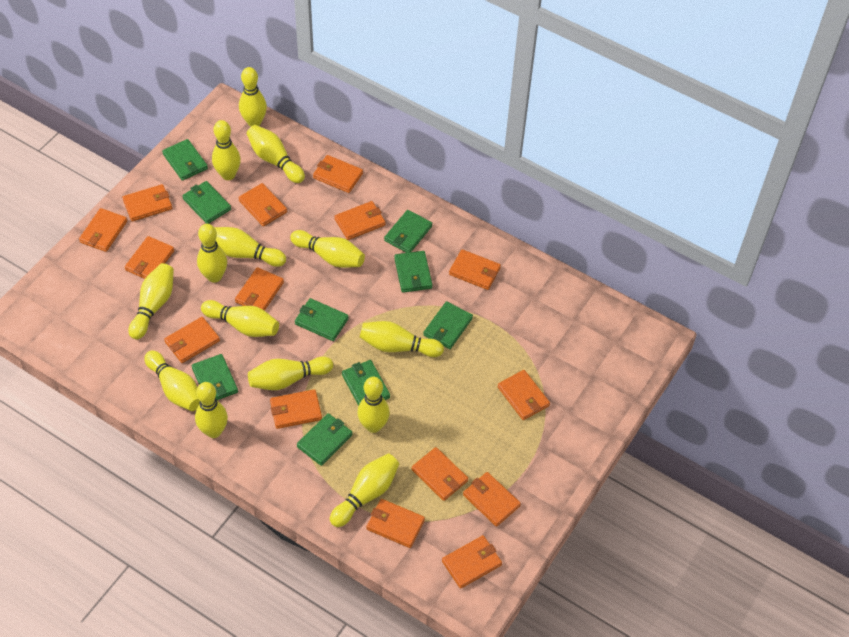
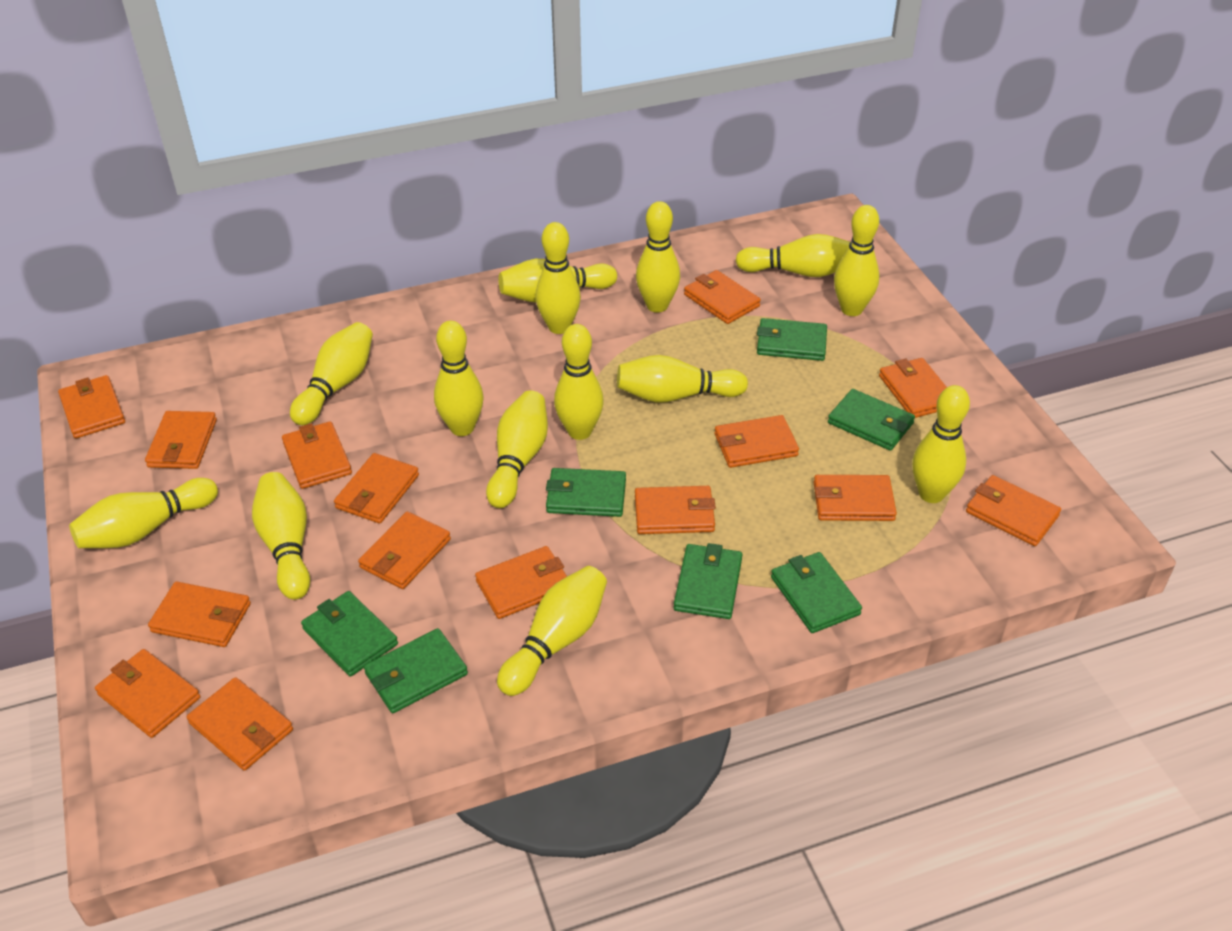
green wallet: 9 -> 7

